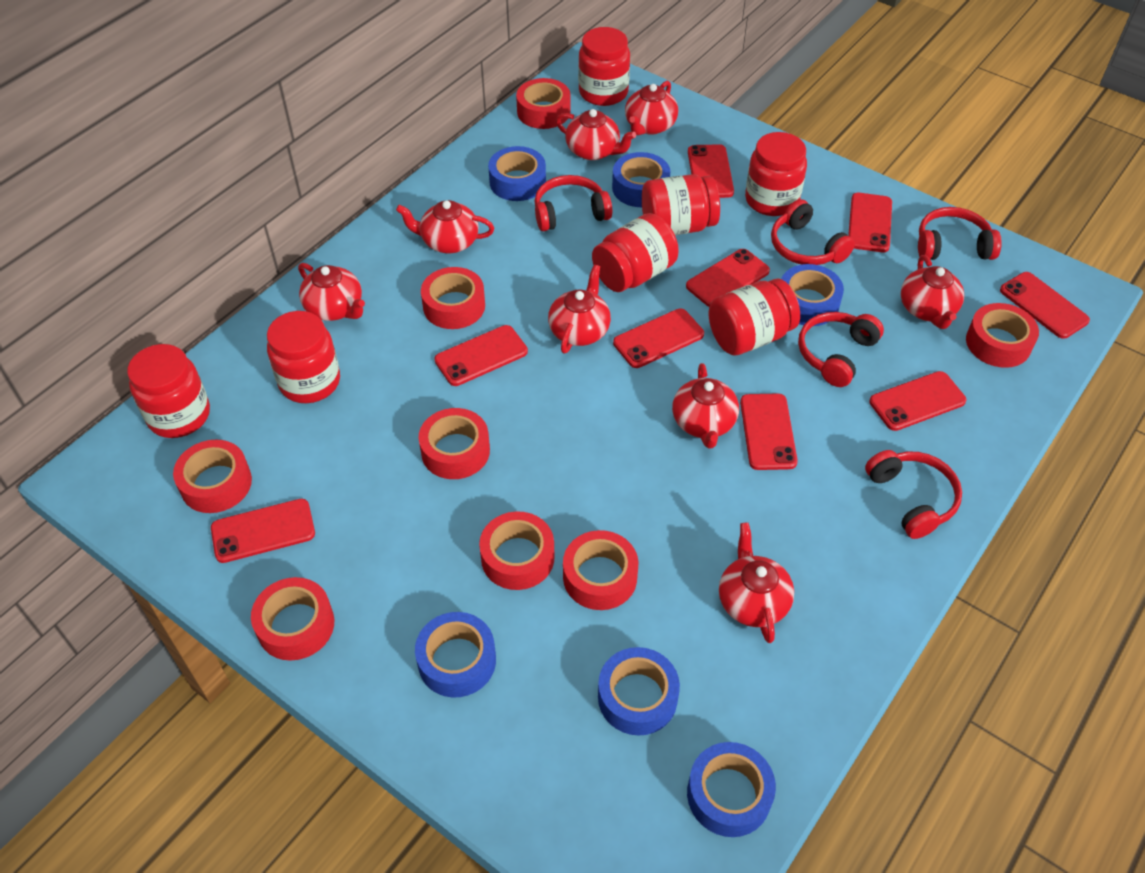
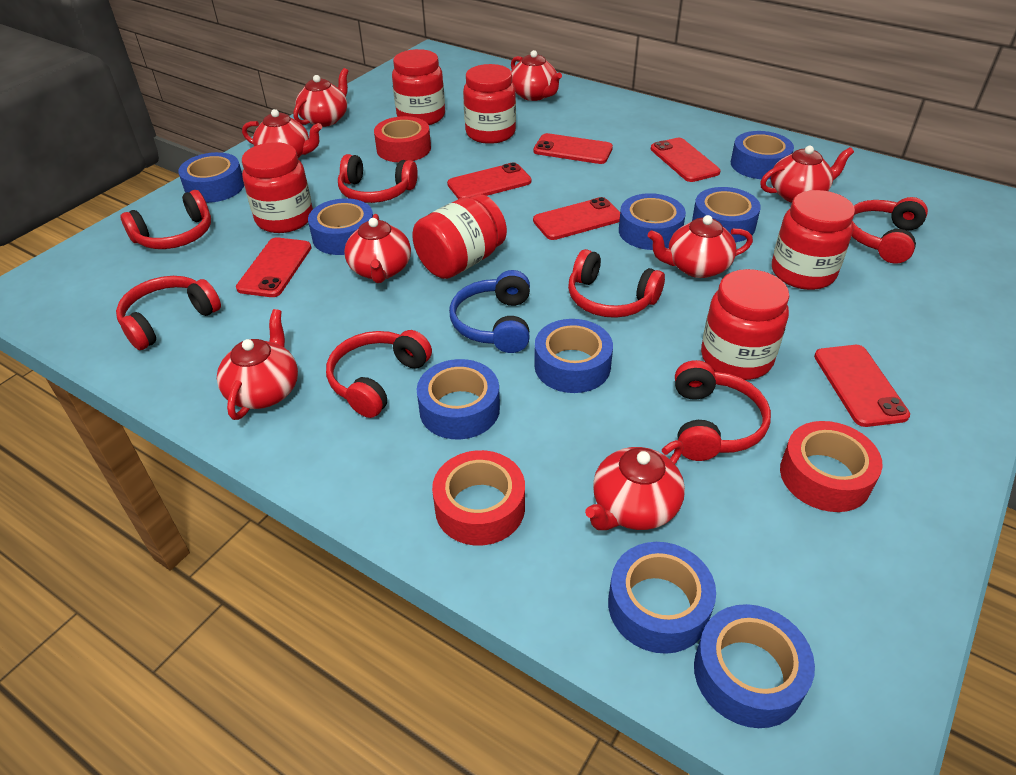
blue headphones: 0 -> 1
blue tape: 6 -> 9
red headphones: 5 -> 7
red jar: 7 -> 6
red phone: 9 -> 6
red tape: 8 -> 3

